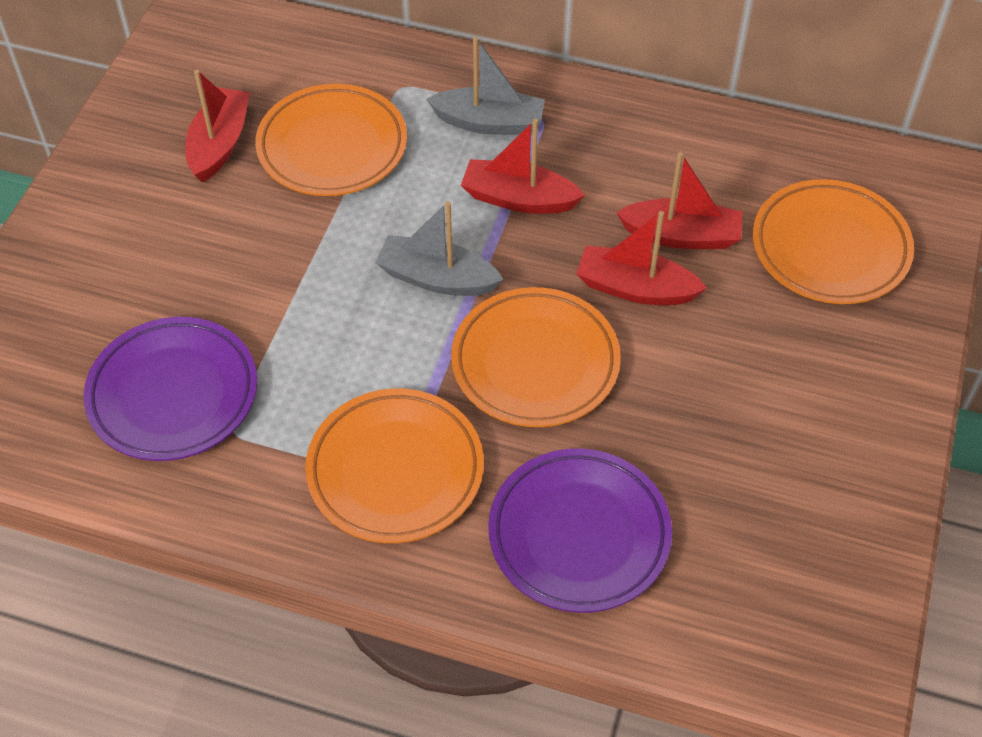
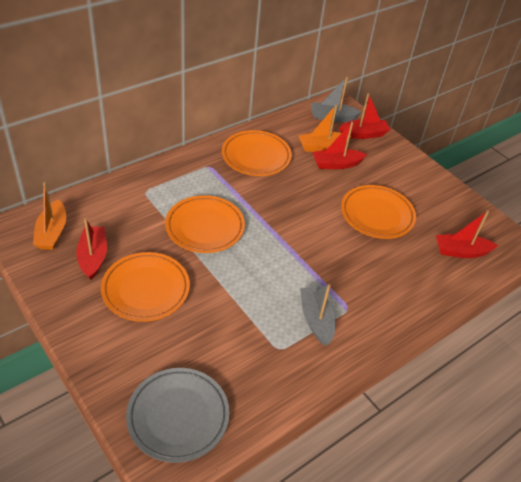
grey plate: 0 -> 1
orange boat: 0 -> 2
purple plate: 2 -> 0

